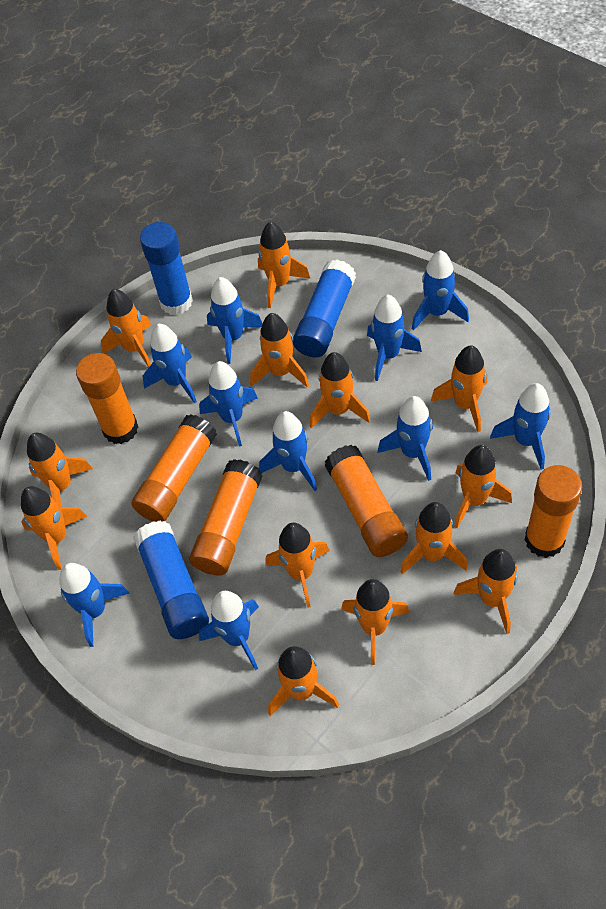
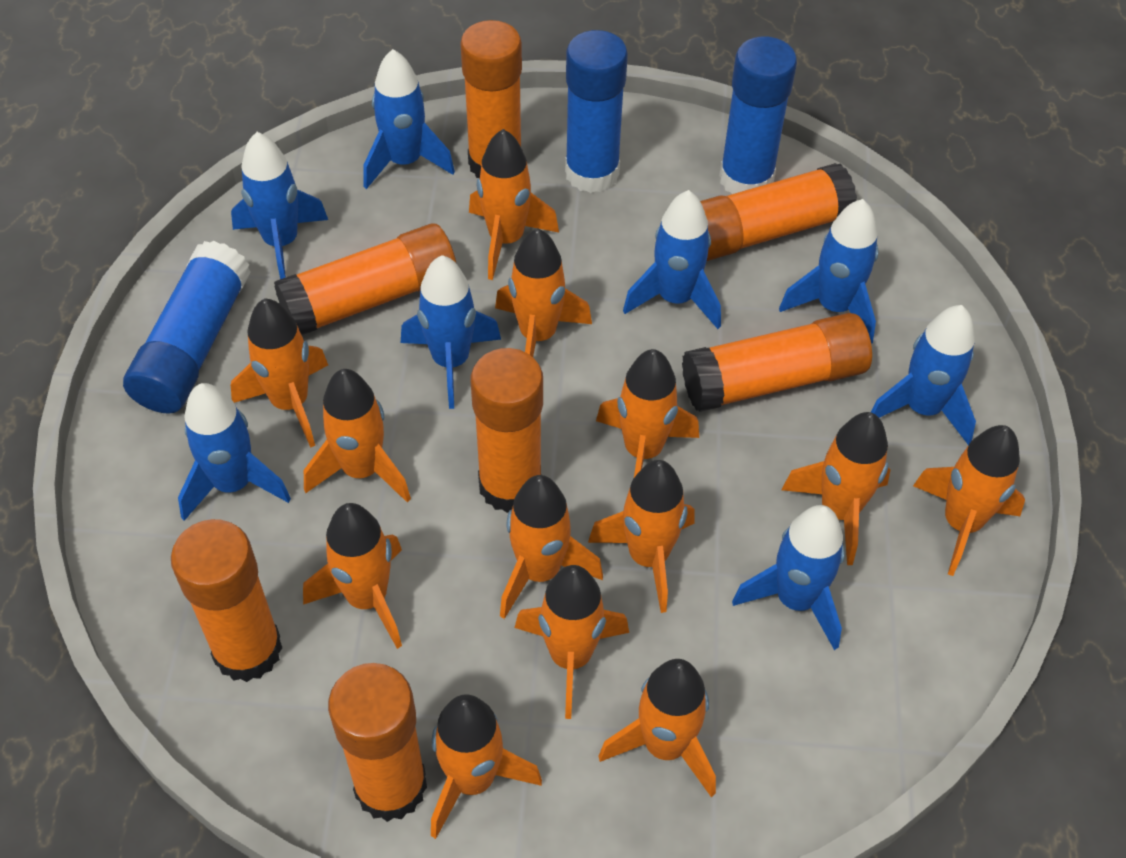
blue rocket: 10 -> 8
orange glue stick: 5 -> 7

